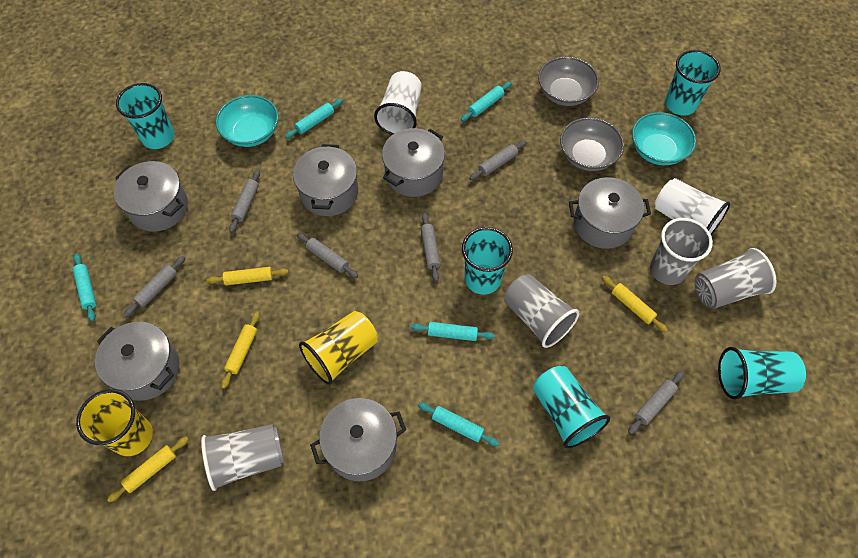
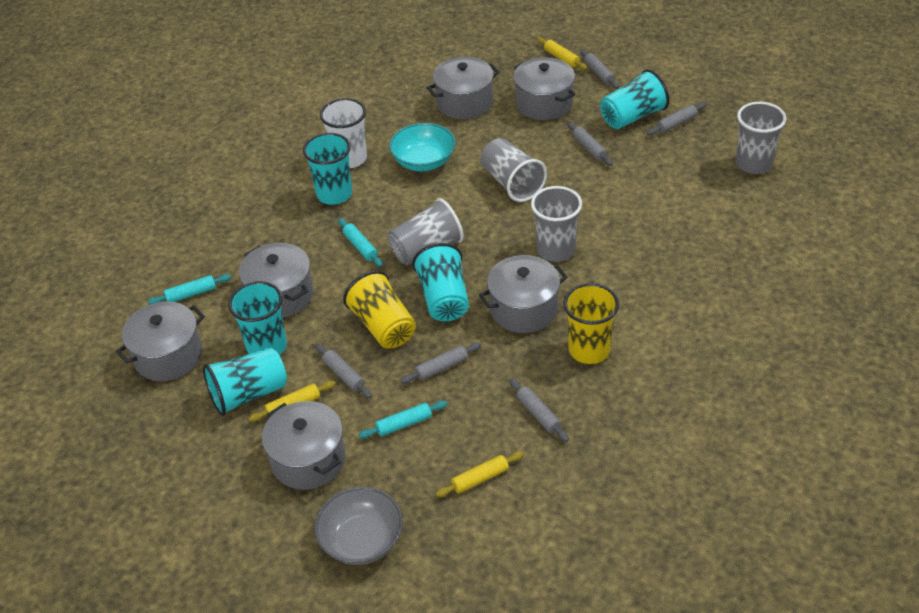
grey bowl: 2 -> 1
turquoise bowl: 2 -> 1
turquoise rolling pin: 5 -> 3
white cup: 2 -> 1
yellow rolling pin: 4 -> 3

